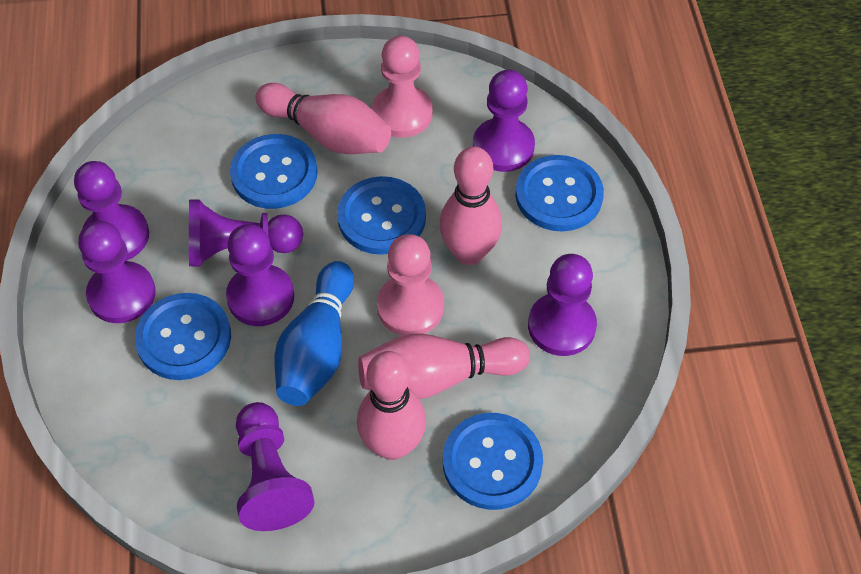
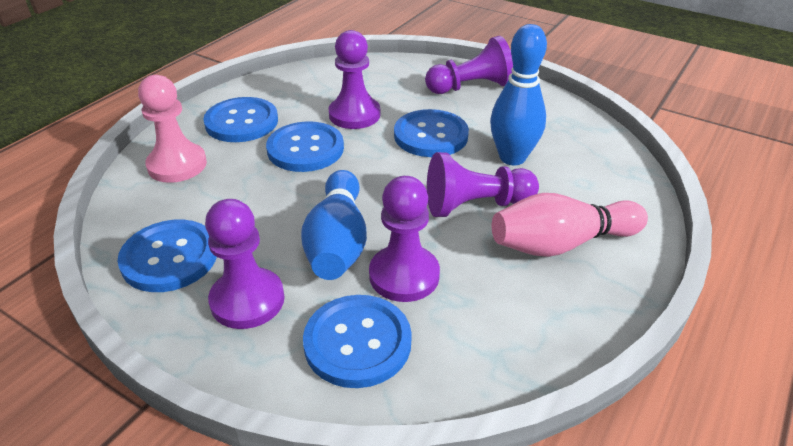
blue bowling pin: 1 -> 2
pink bowling pin: 4 -> 1
pink pawn: 2 -> 1
purple pawn: 7 -> 5

